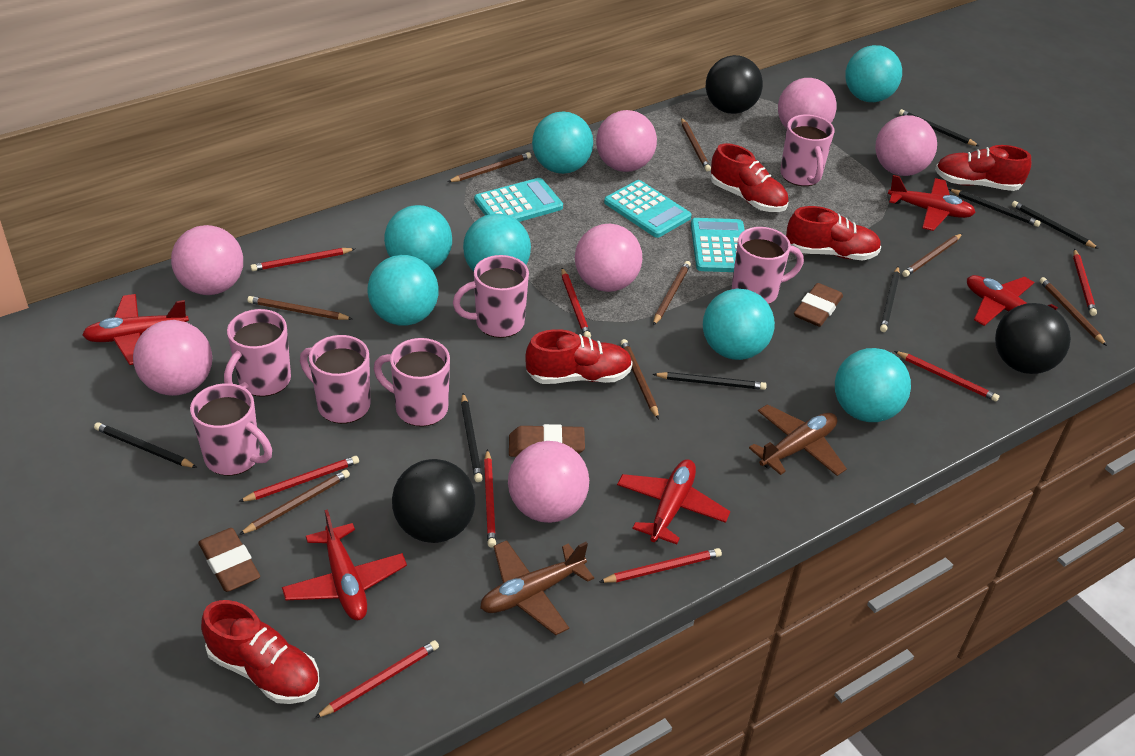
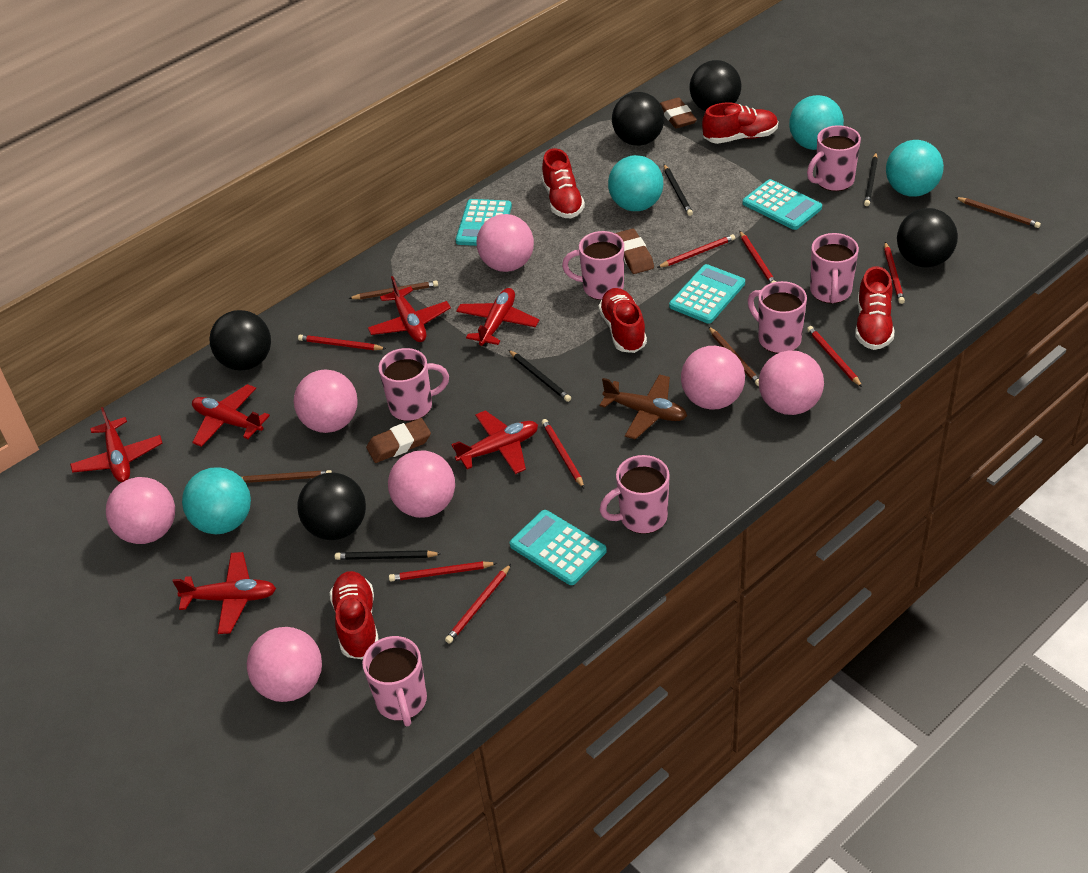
black ball: 3 -> 5
black pencil: 7 -> 4
brown pencil: 8 -> 4
brown plane: 2 -> 1
red plane: 5 -> 6
turquoise ball: 7 -> 4
turquoise calculator: 3 -> 4

